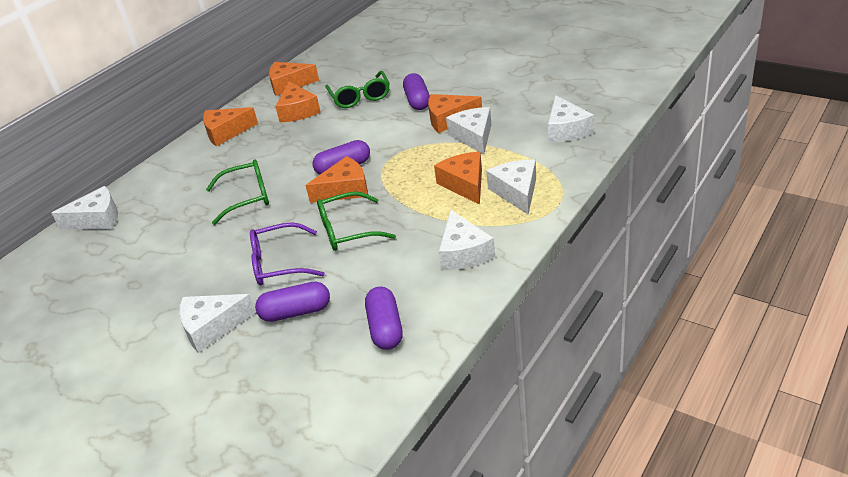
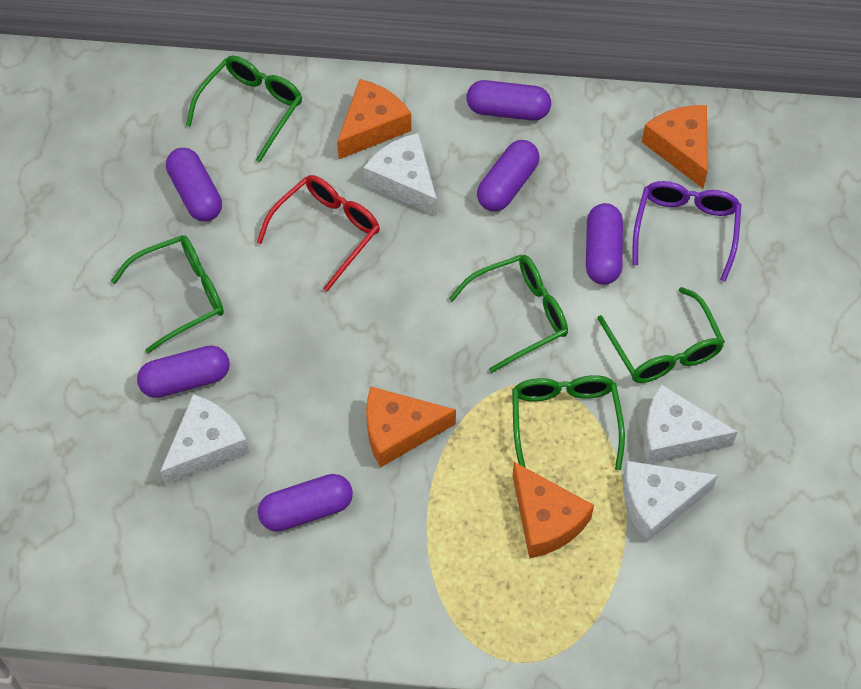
green glasses: 3 -> 5
orange cheese: 6 -> 4
purple capsule: 4 -> 6
red glasses: 0 -> 1
white cheese: 6 -> 4

